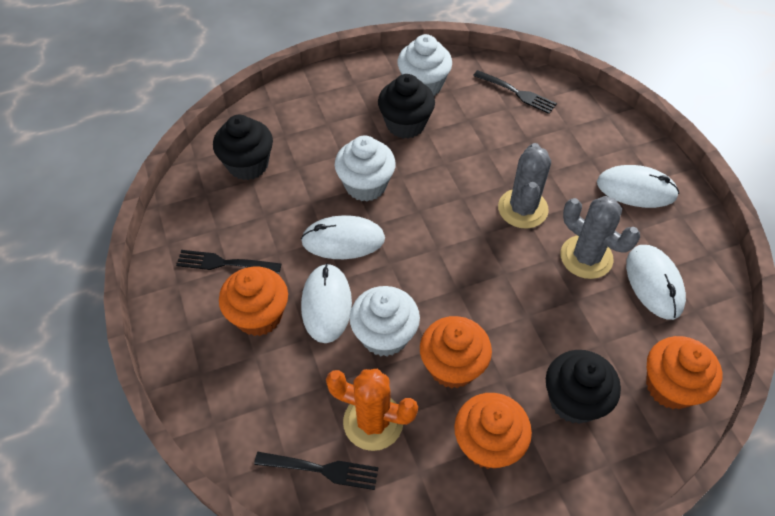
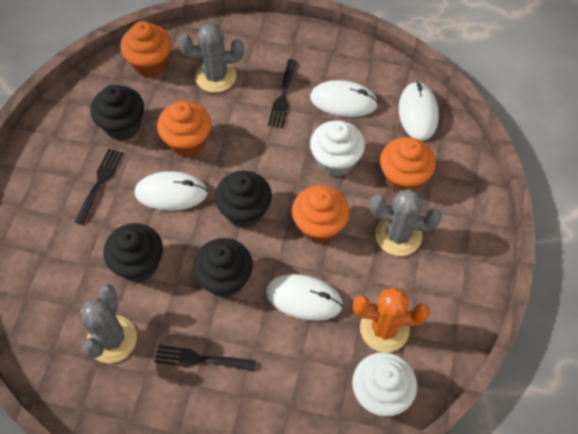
black cupcake: 3 -> 4
grey cactus: 2 -> 3
white cupcake: 3 -> 2

